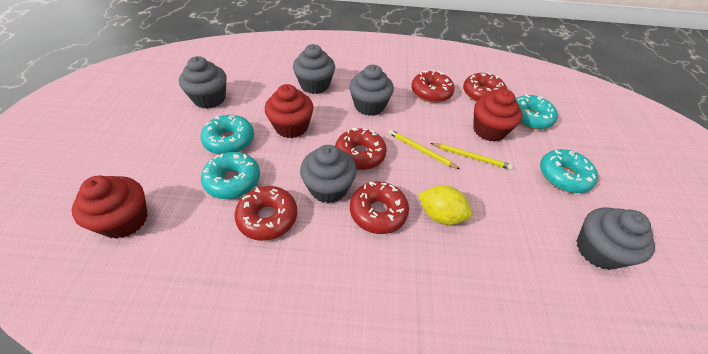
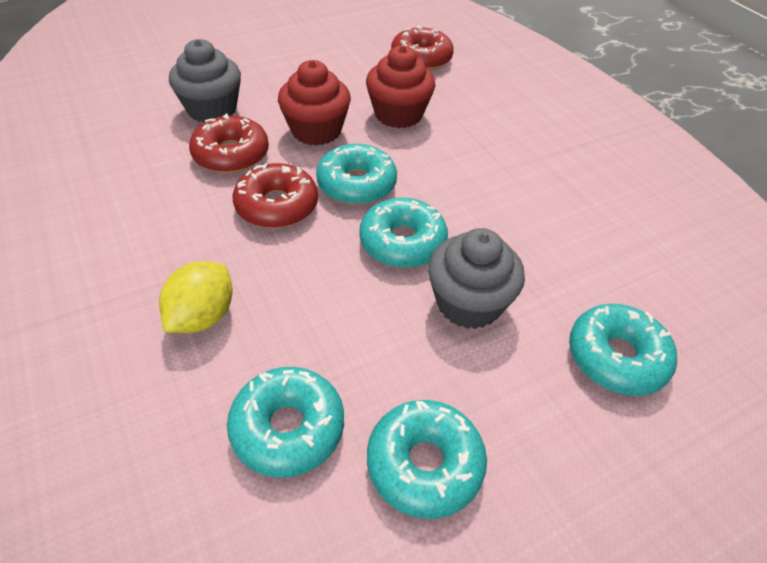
grey cupcake: 5 -> 2
red cupcake: 3 -> 2
red donut: 5 -> 3
turquoise donut: 4 -> 5
yellow pencil: 2 -> 0

